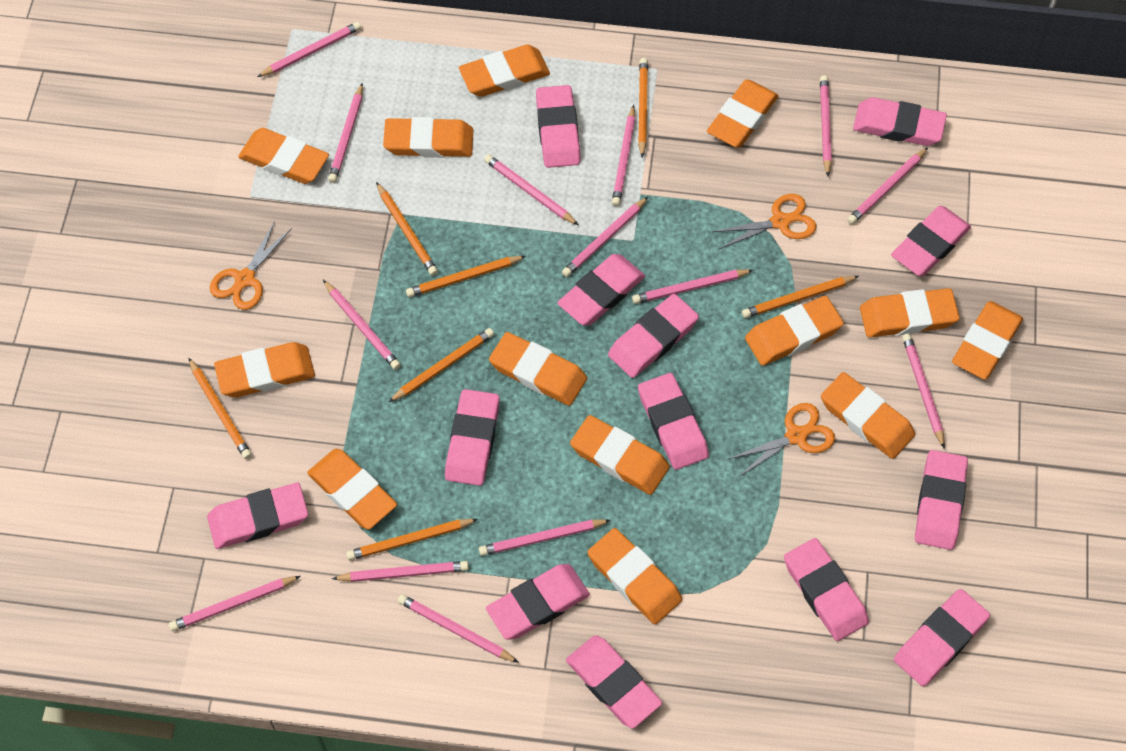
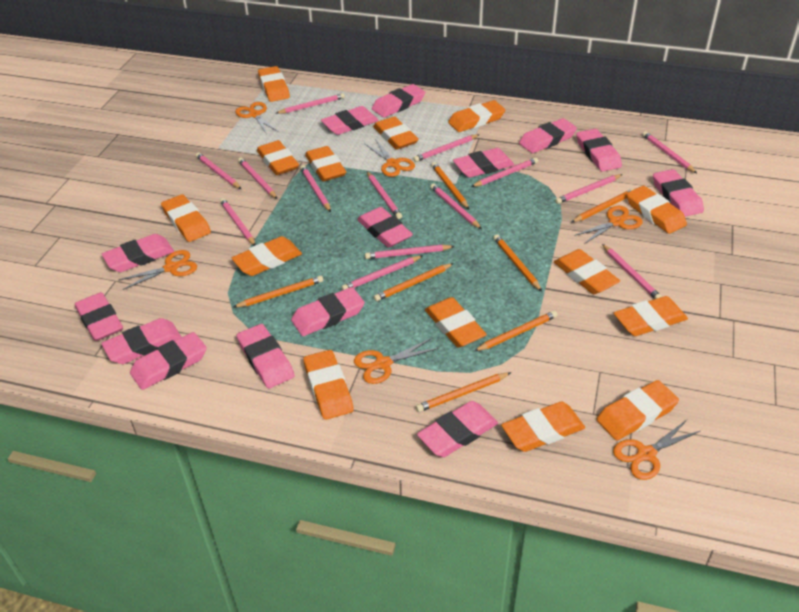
orange eraser: 13 -> 14
orange scissors: 3 -> 6
pink eraser: 13 -> 14

